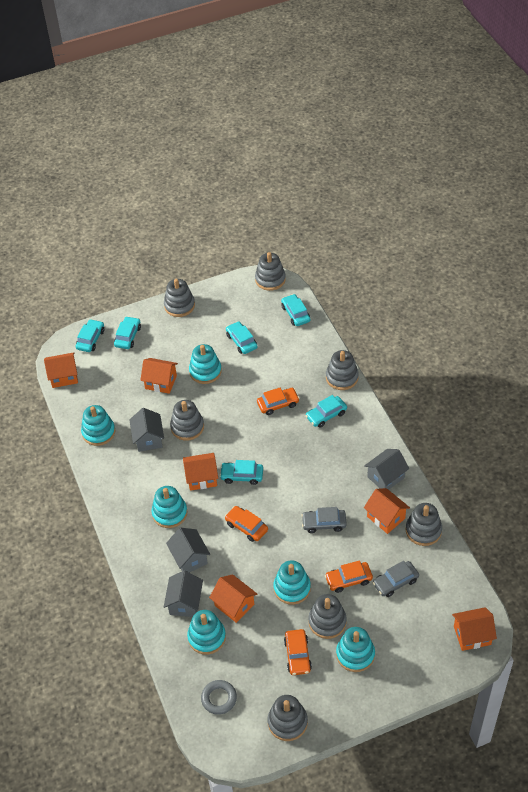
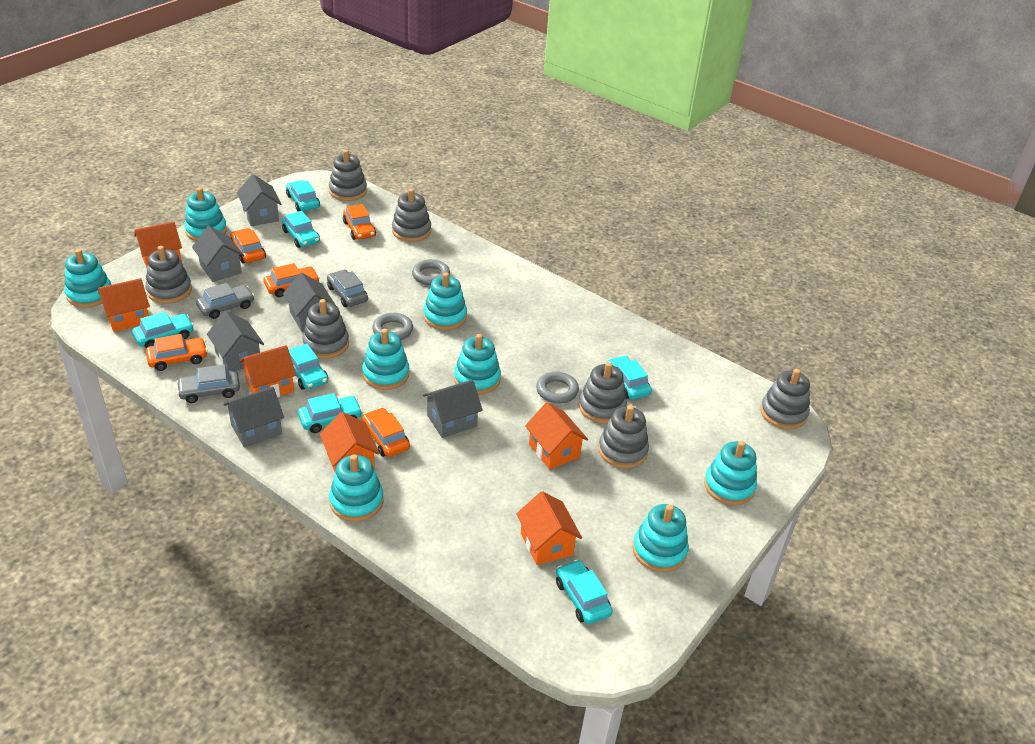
grey car: 2 -> 3
grey house: 4 -> 6
grey ring: 1 -> 3
orange car: 4 -> 5
turquoise car: 6 -> 7
turquoise stacking toy: 6 -> 8

